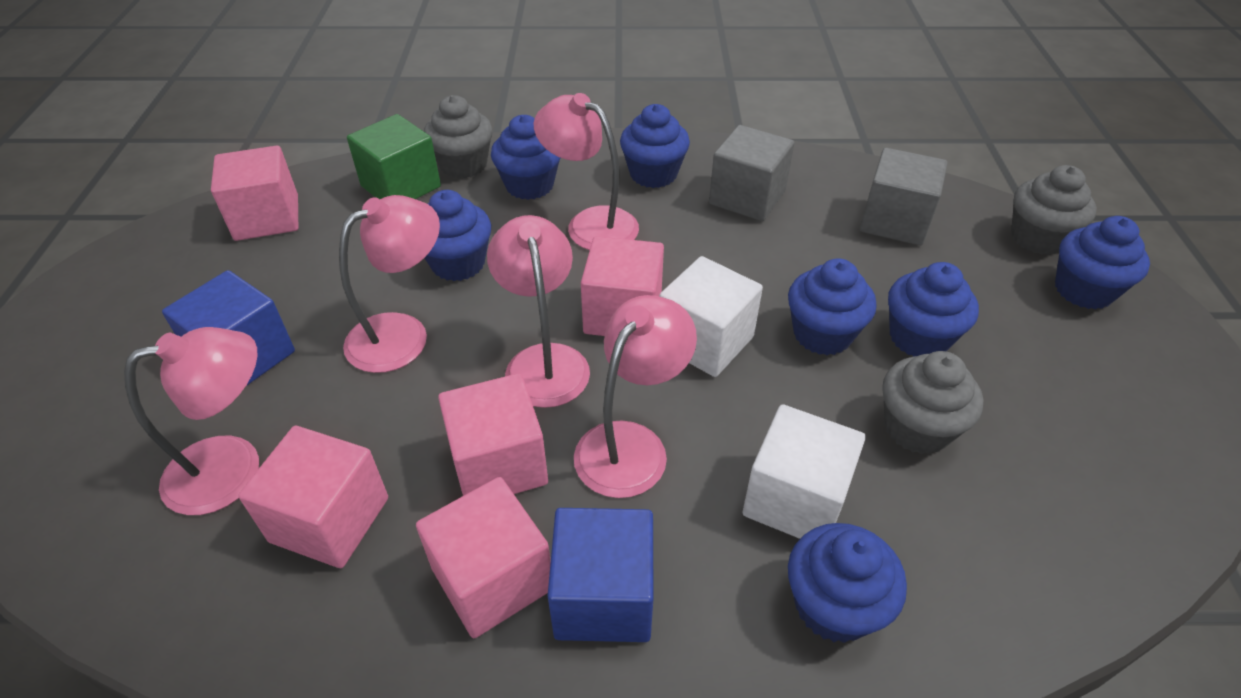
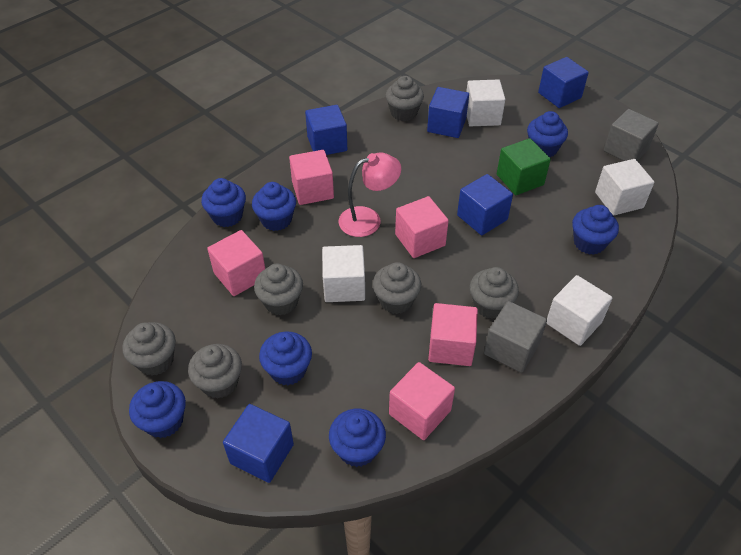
blue cube: 2 -> 5
grey cupcake: 3 -> 6
pink lamp: 5 -> 1
white cube: 2 -> 4

